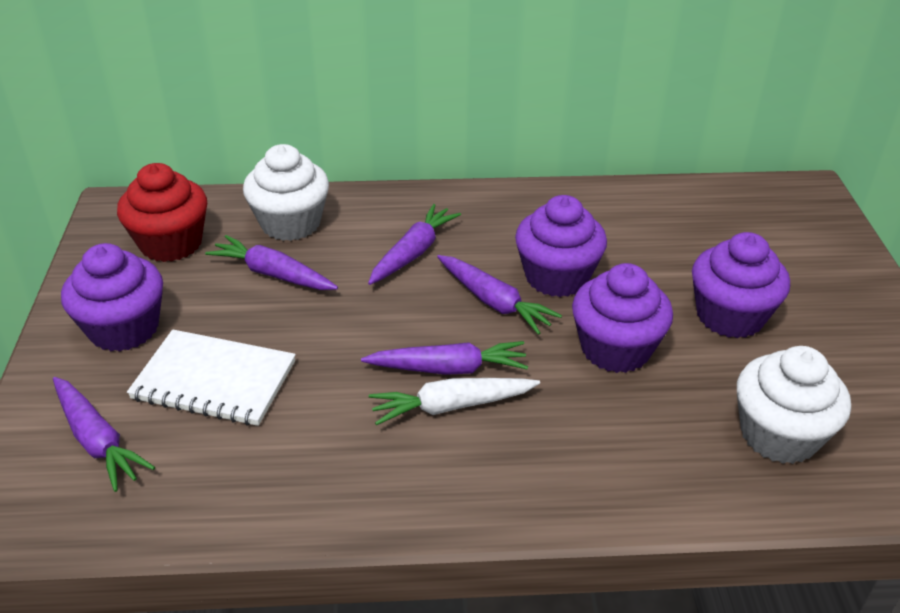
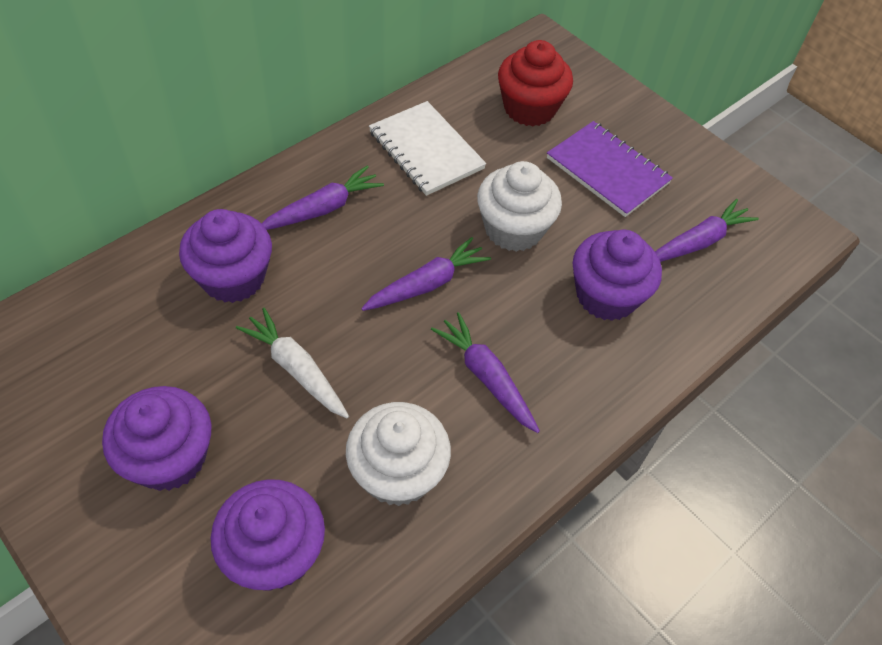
purple carrot: 5 -> 4
purple notebook: 0 -> 1

